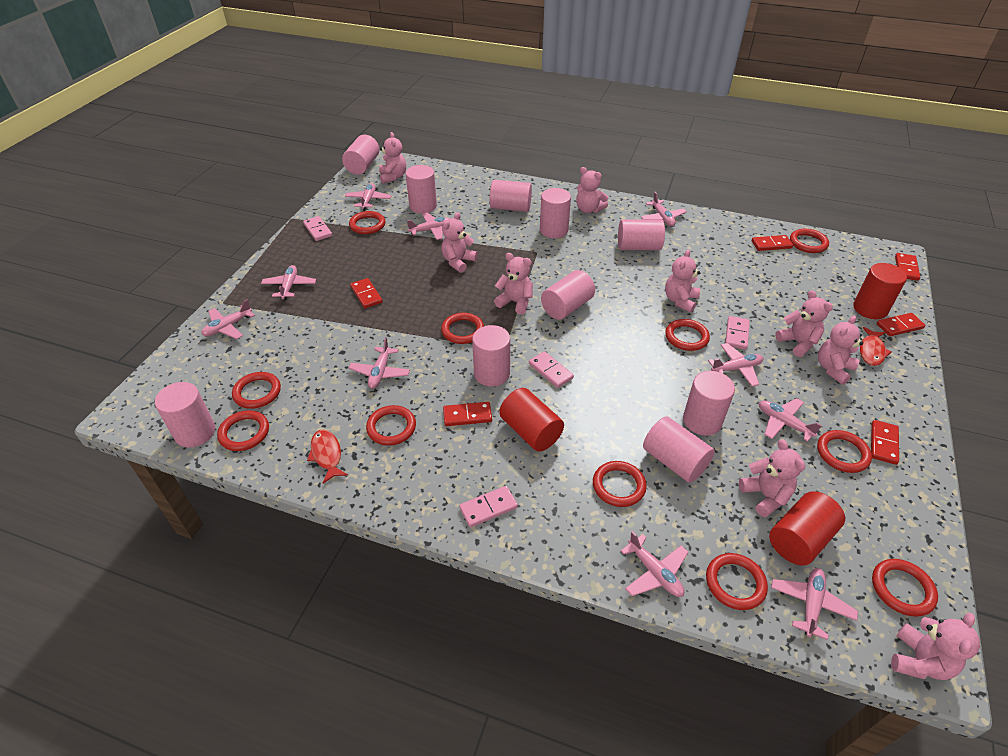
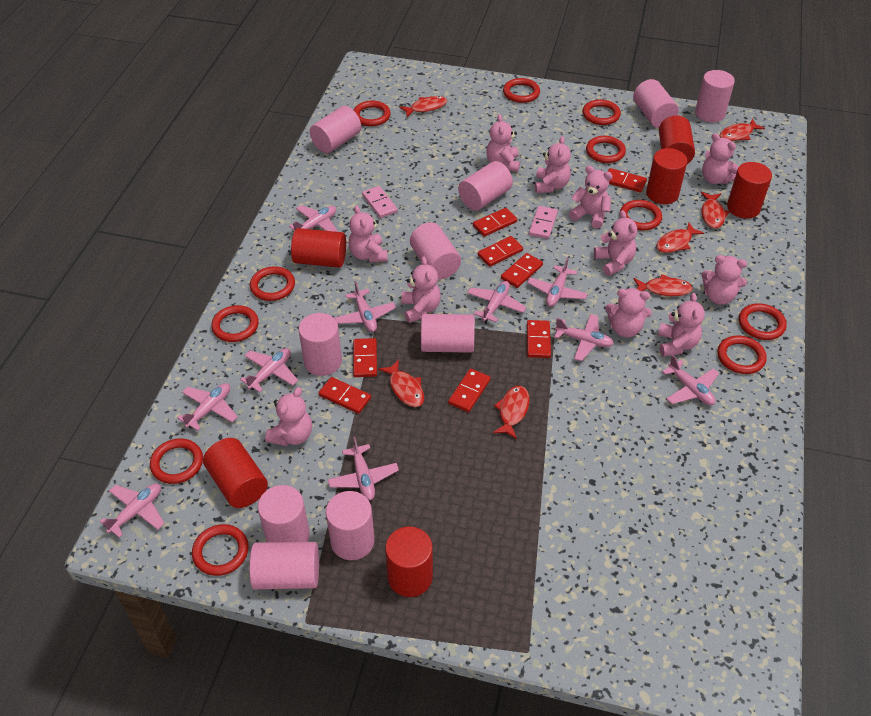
pink domino: 4 -> 2
pink teddy bear: 9 -> 11
red cylinder: 3 -> 6
red domino: 6 -> 8
red fish: 2 -> 7

